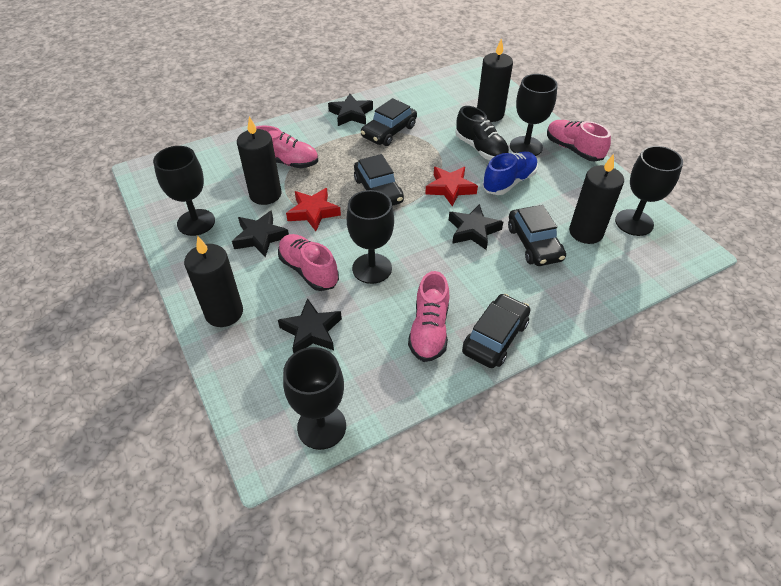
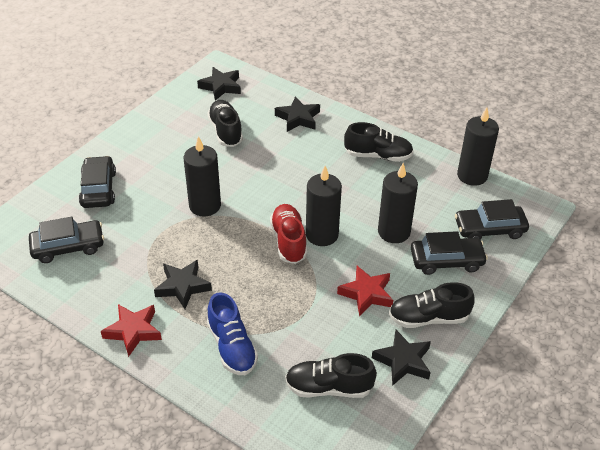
black goblet: 5 -> 0
black shoe: 1 -> 4
pink shoe: 4 -> 0
red shoe: 0 -> 1

